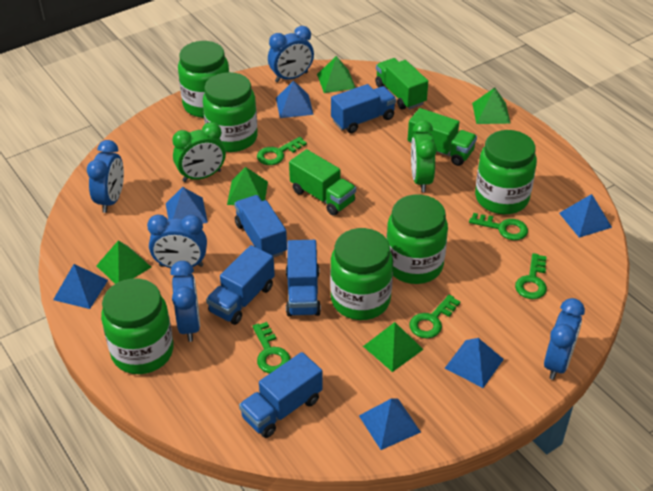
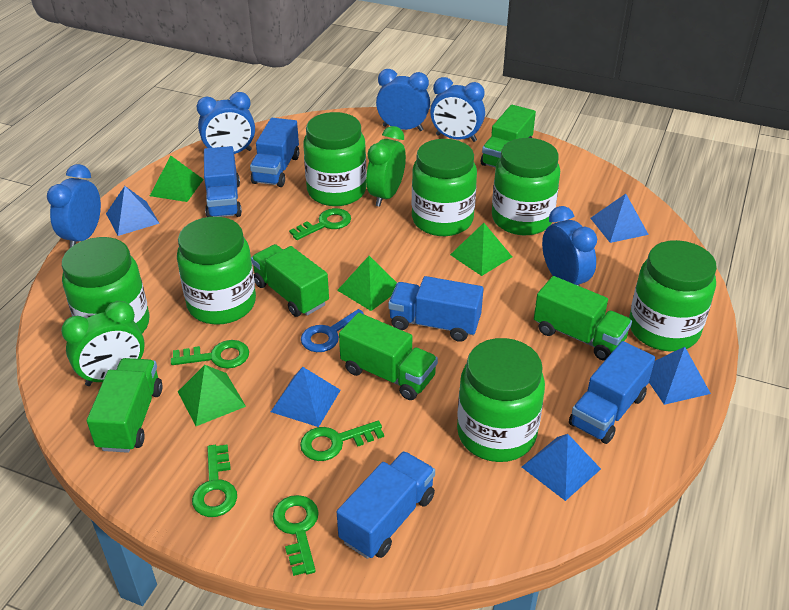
blue key: 0 -> 1
blue pyramid: 6 -> 5
green jar: 6 -> 7
green pyramid: 5 -> 4
green truck: 3 -> 5

